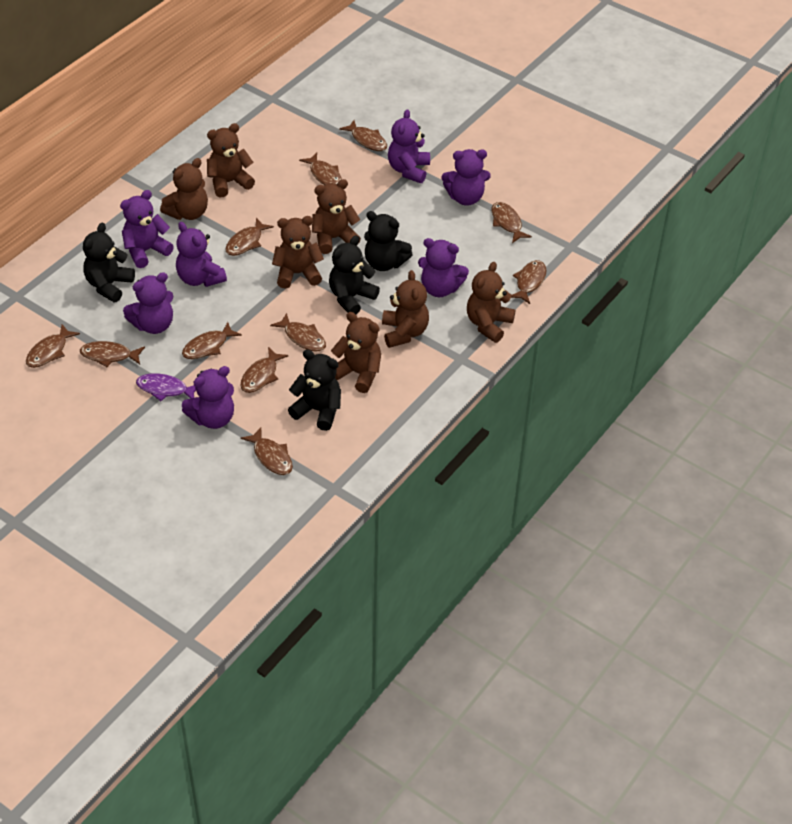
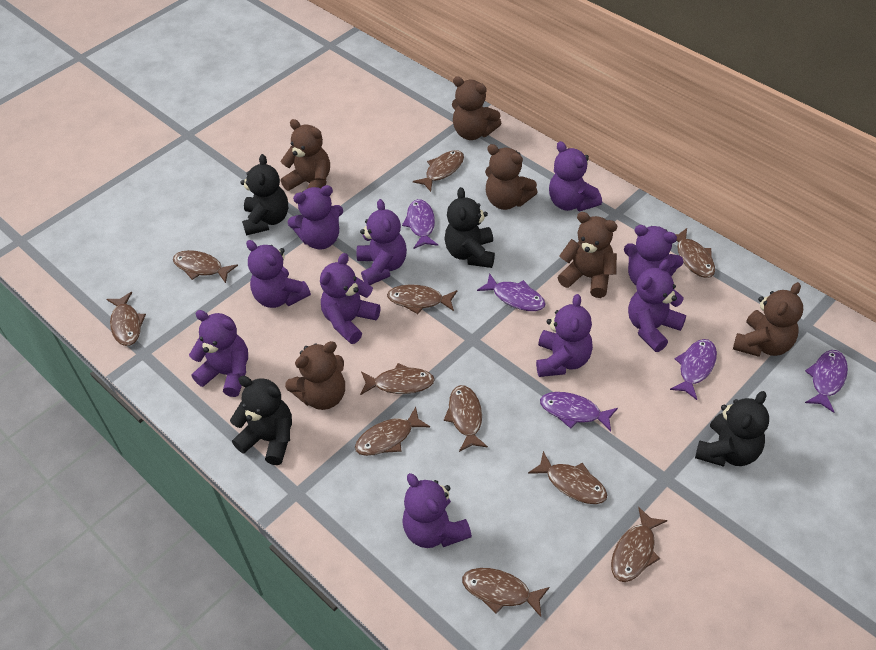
brown teddy bear: 7 -> 6
purple fish: 1 -> 5
purple teddy bear: 7 -> 10

